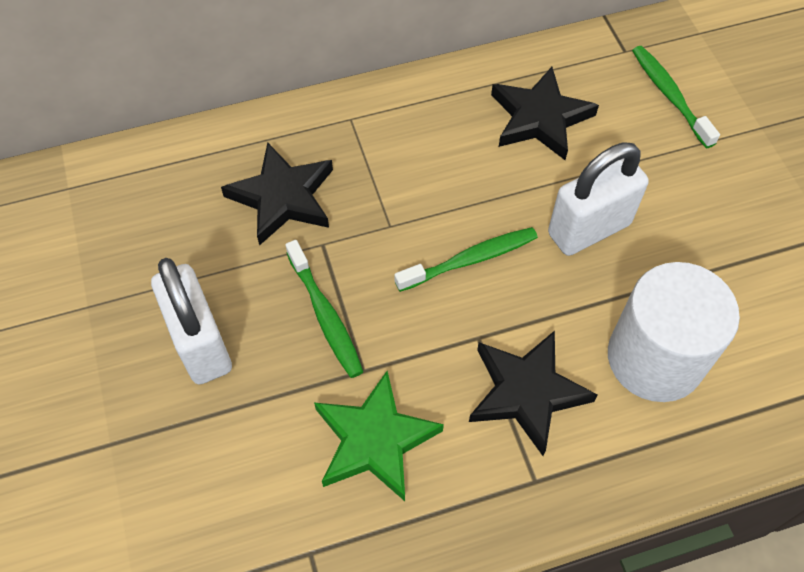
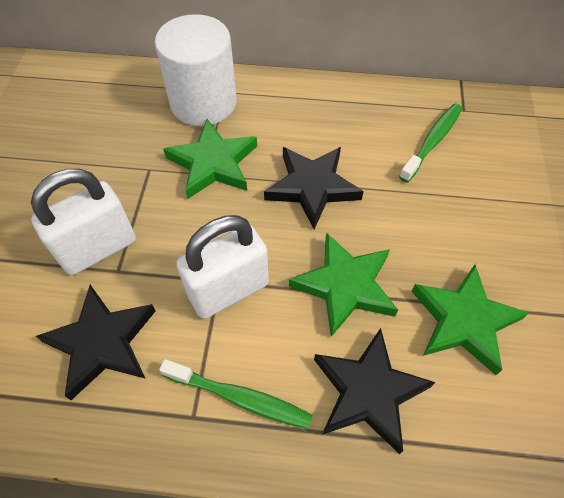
green star: 1 -> 3
green toothbrush: 3 -> 2

